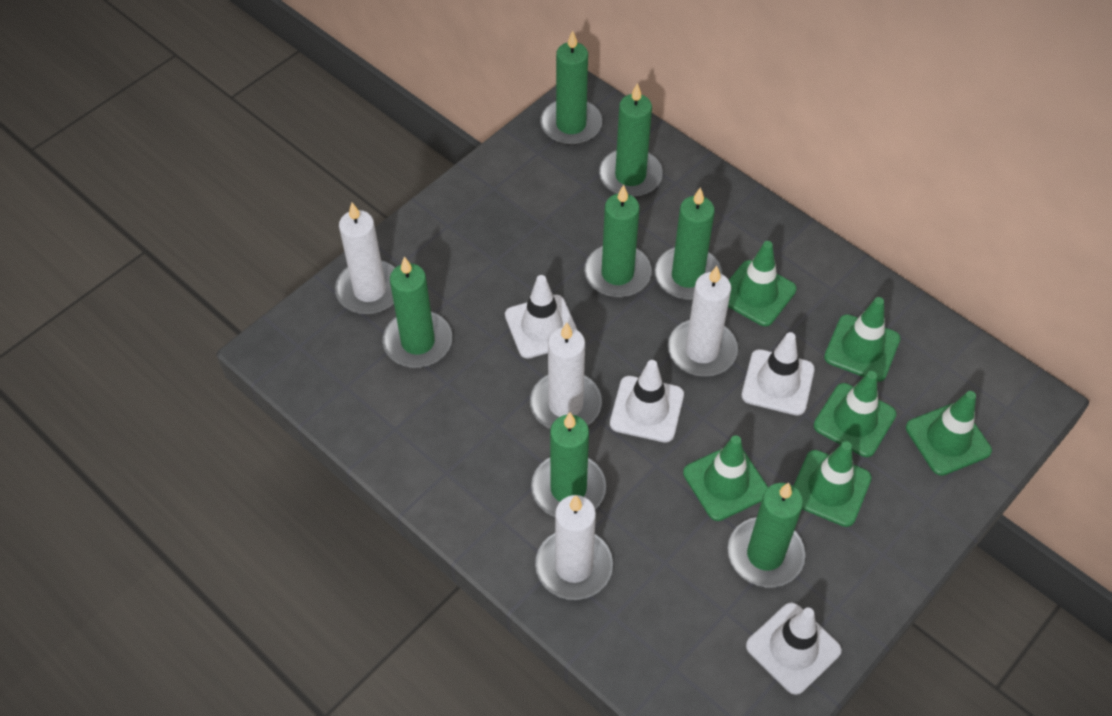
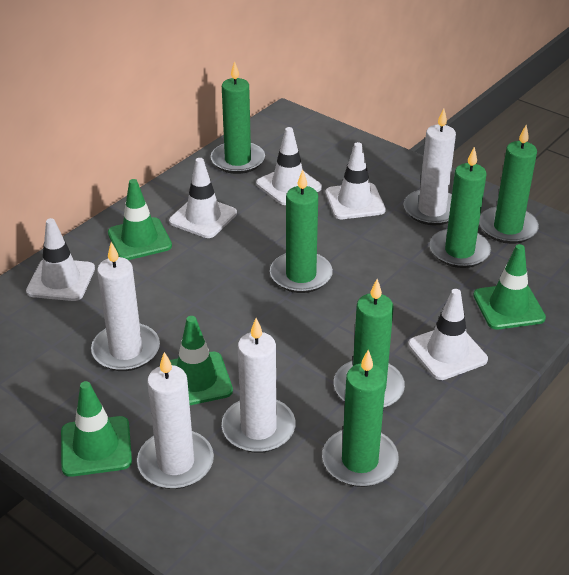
green candle: 7 -> 6
green traffic cone: 6 -> 4
white traffic cone: 4 -> 5

